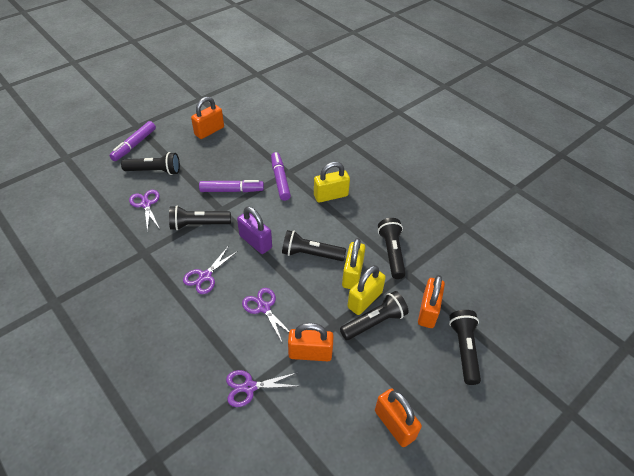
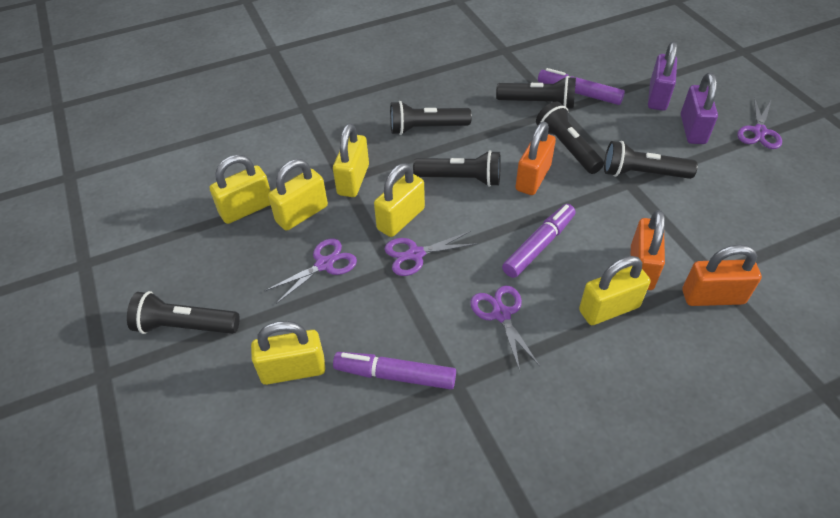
orange padlock: 4 -> 3
purple padlock: 1 -> 2
yellow padlock: 3 -> 6

